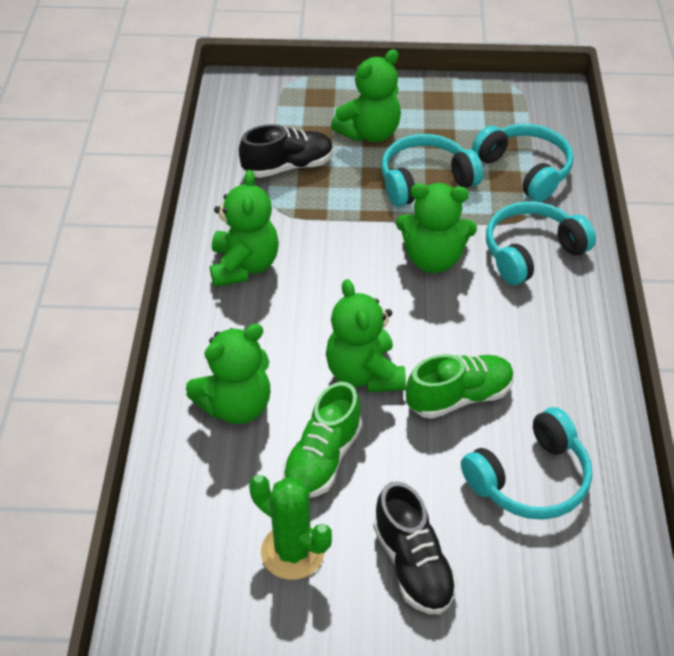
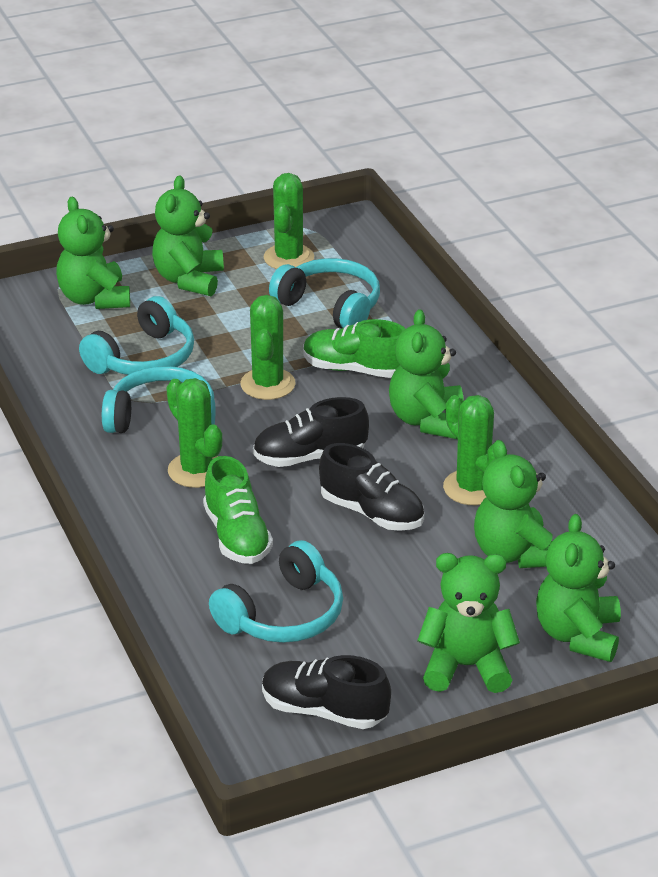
black shoe: 2 -> 3
green cactus: 1 -> 4
green teddy bear: 5 -> 6

